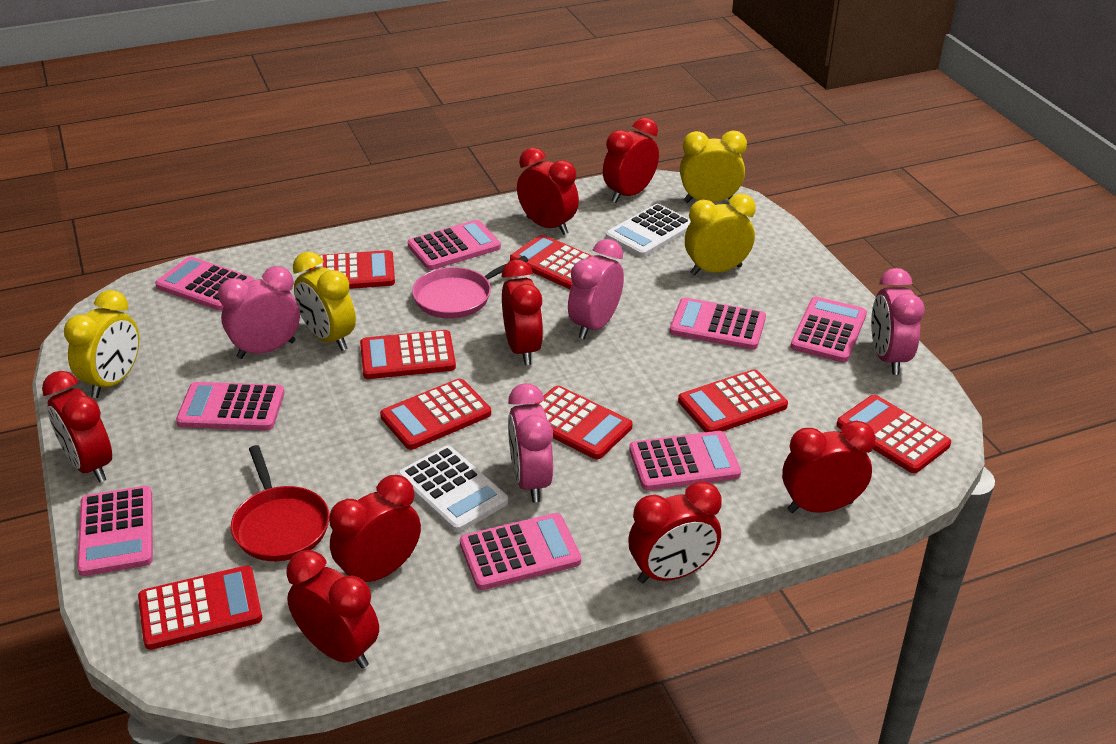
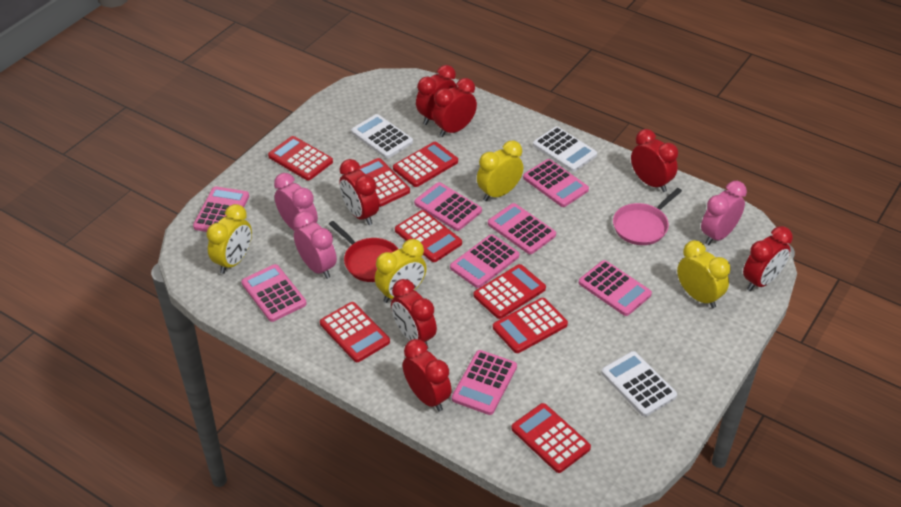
pink clock: 4 -> 3
red clock: 8 -> 7
white calculator: 2 -> 3

